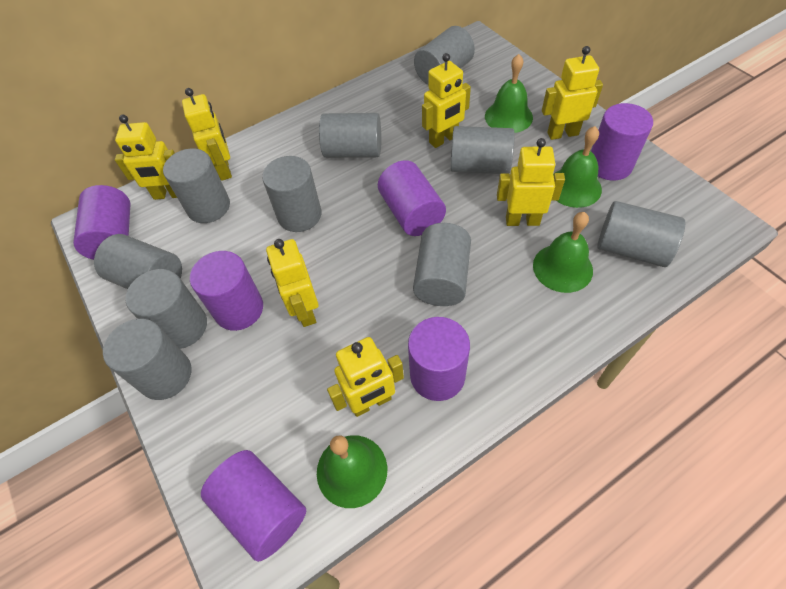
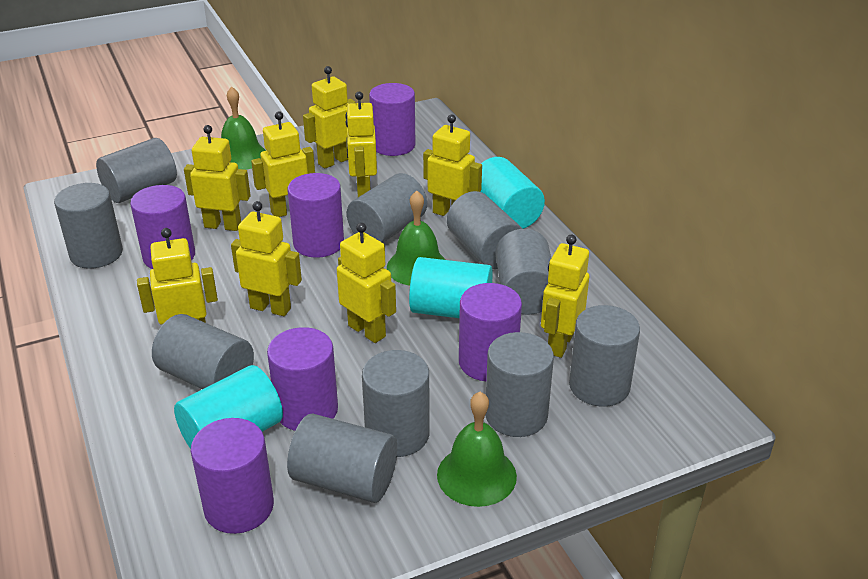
green bell: 4 -> 3
turquoise cylinder: 0 -> 3
yellow robot: 7 -> 9

